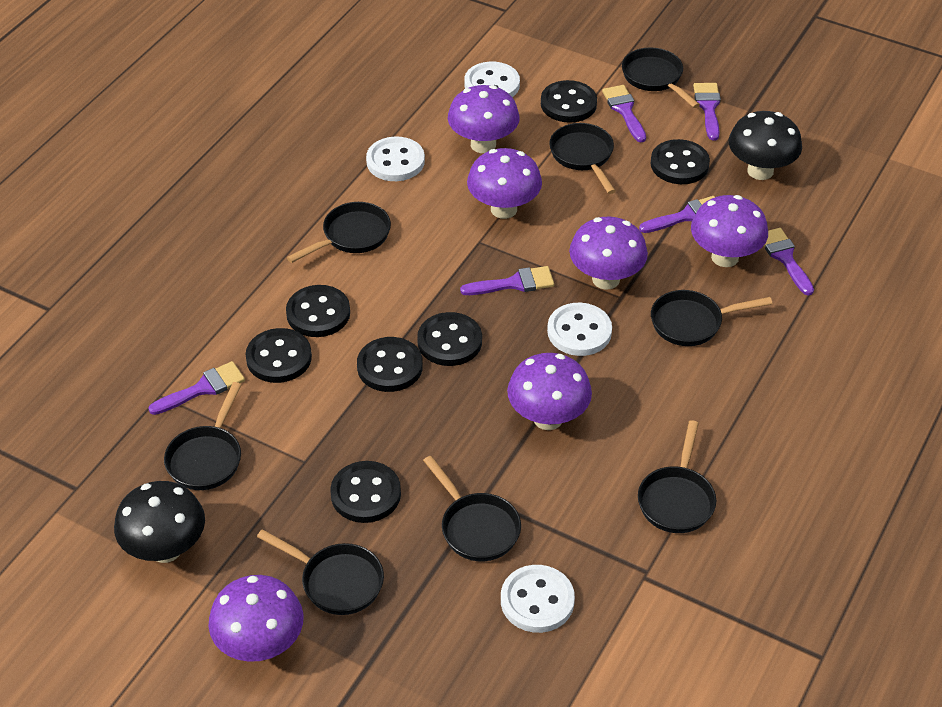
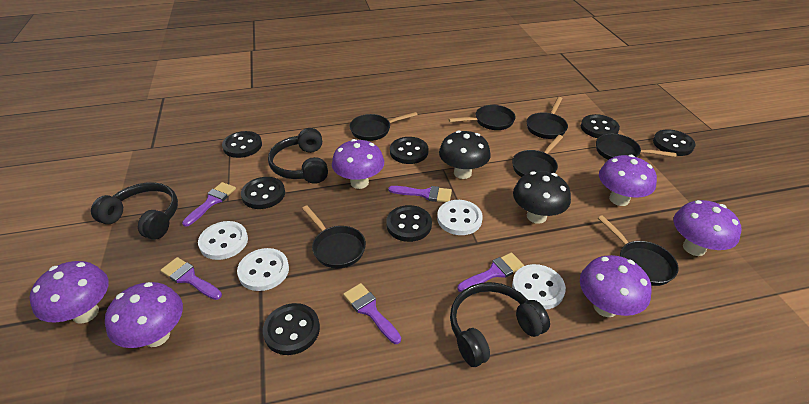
black headphones: 0 -> 3
black pan: 8 -> 7
purple brush: 6 -> 5

